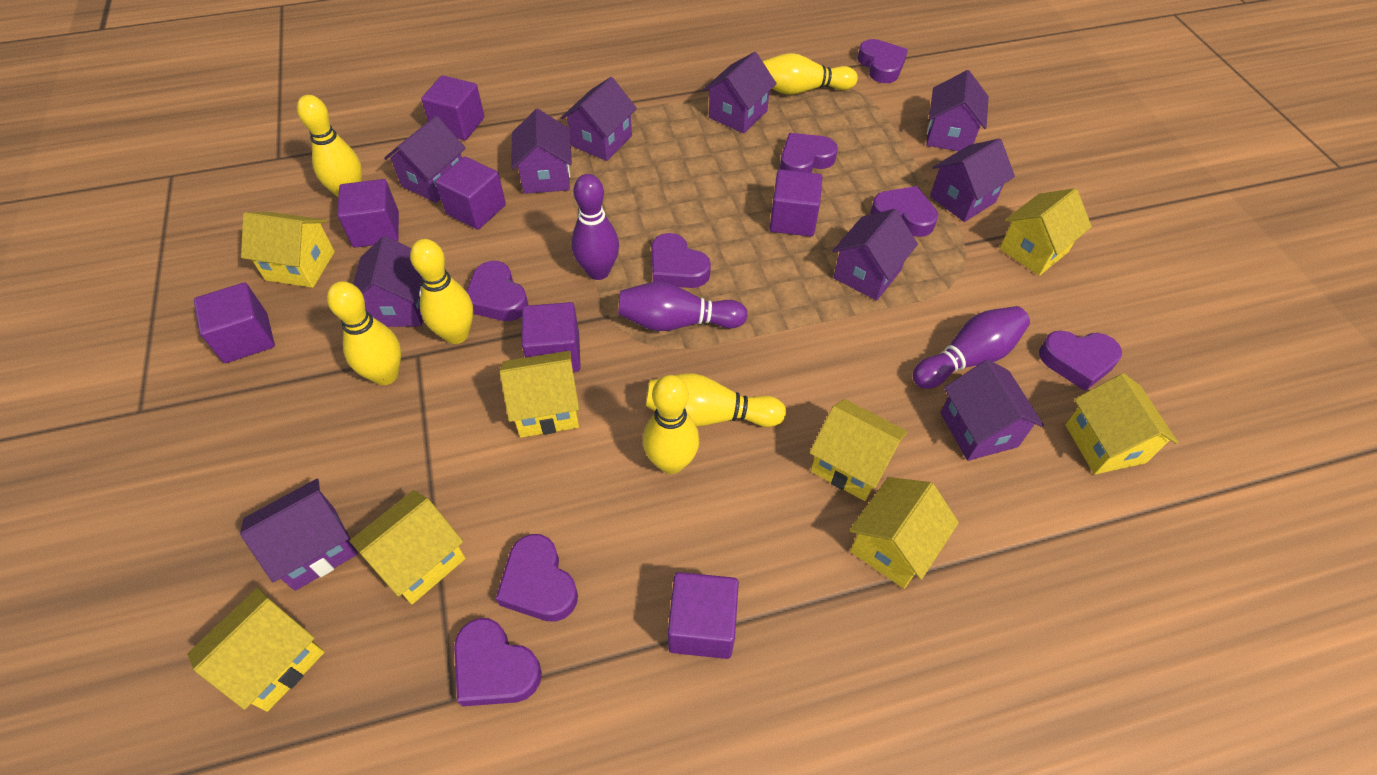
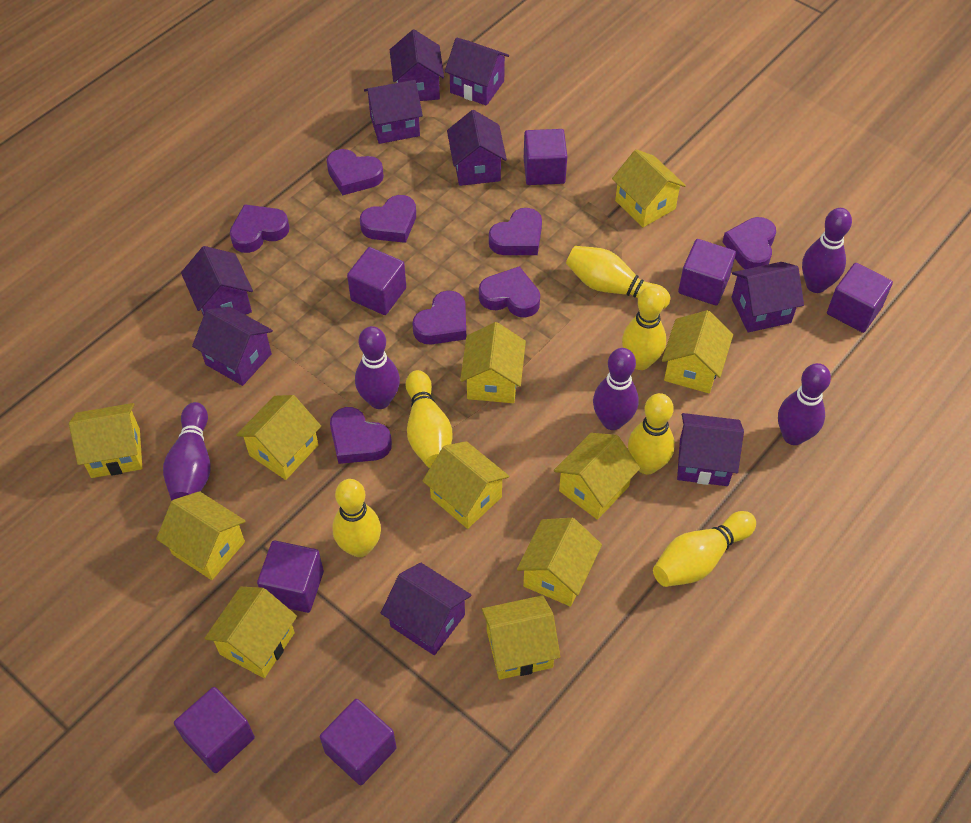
purple bowling pin: 3 -> 5
purple house: 10 -> 9
yellow house: 8 -> 11

